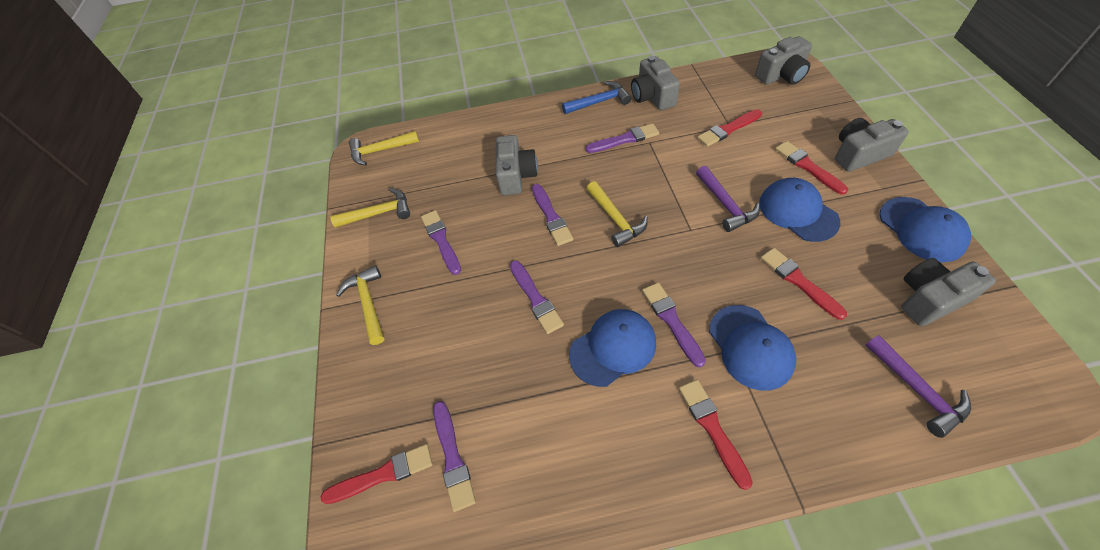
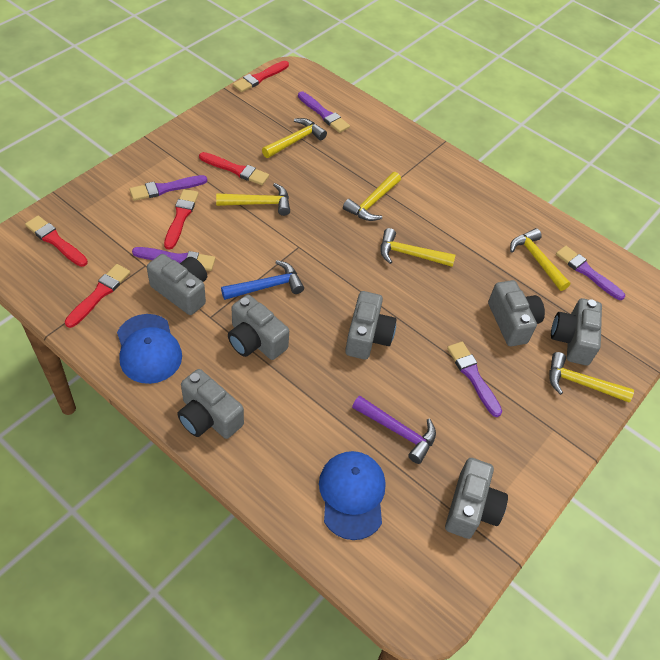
blue cap: 4 -> 2
grey camera: 5 -> 7
purple brush: 6 -> 5
purple hammer: 2 -> 1
yellow hammer: 4 -> 6

